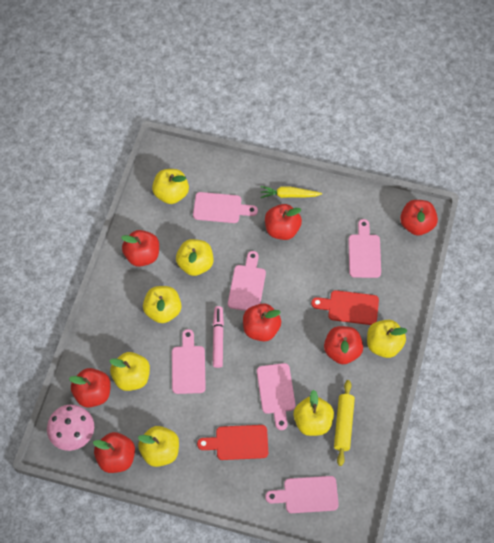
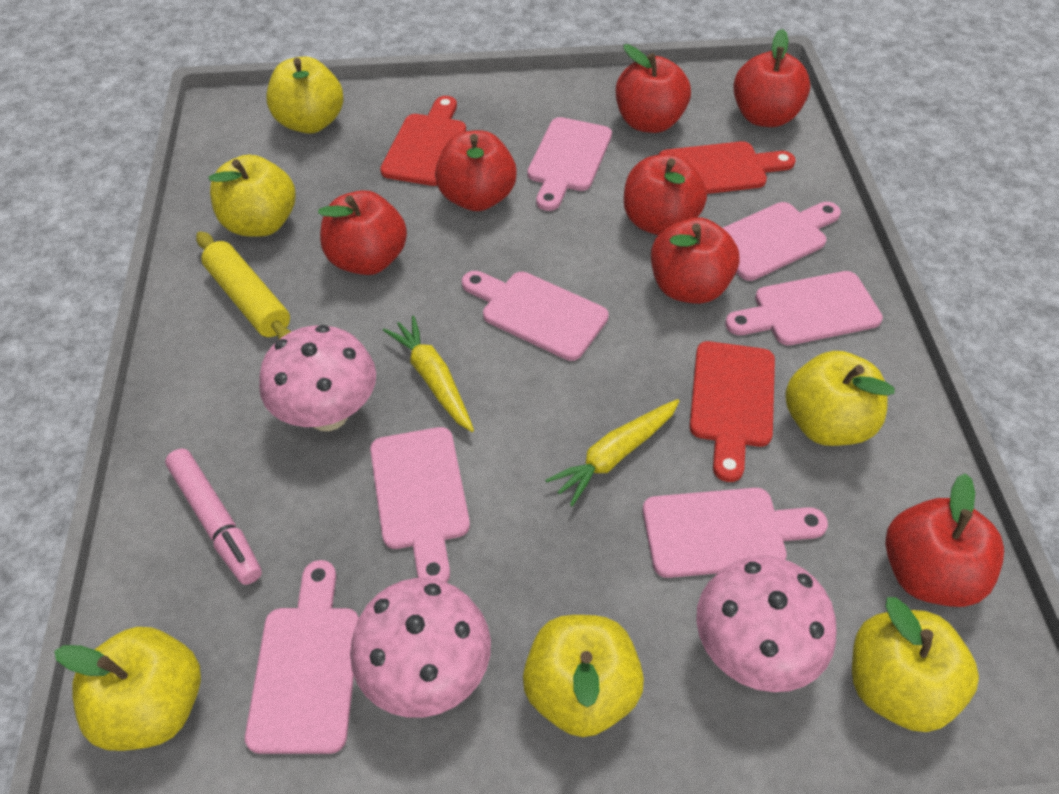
pink cutting board: 6 -> 7
pink mushroom: 1 -> 3
red cutting board: 2 -> 3
yellow apple: 7 -> 6
yellow carrot: 1 -> 2

